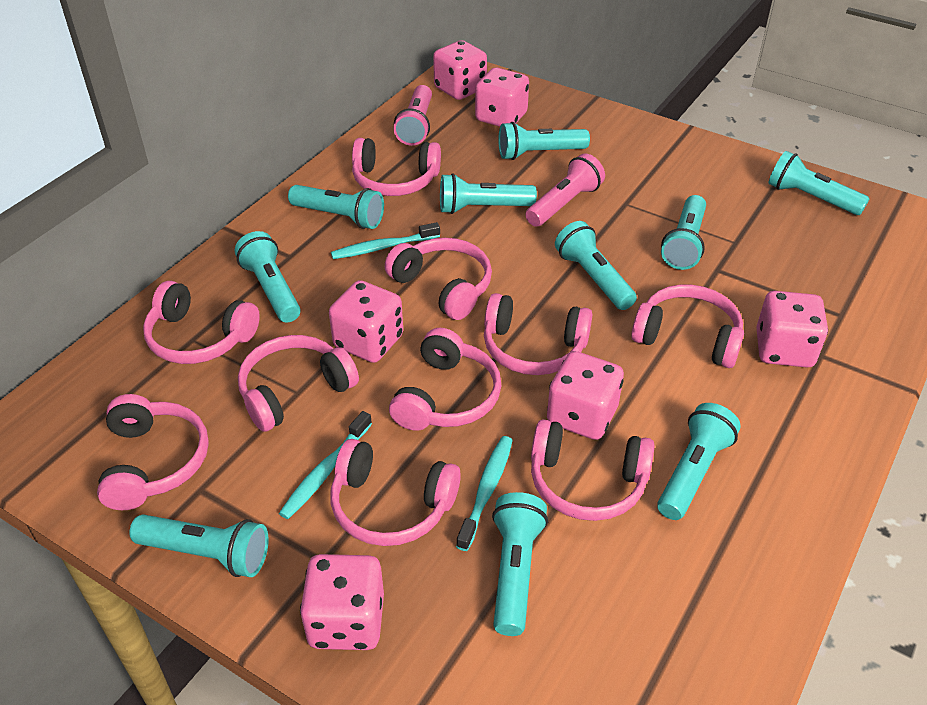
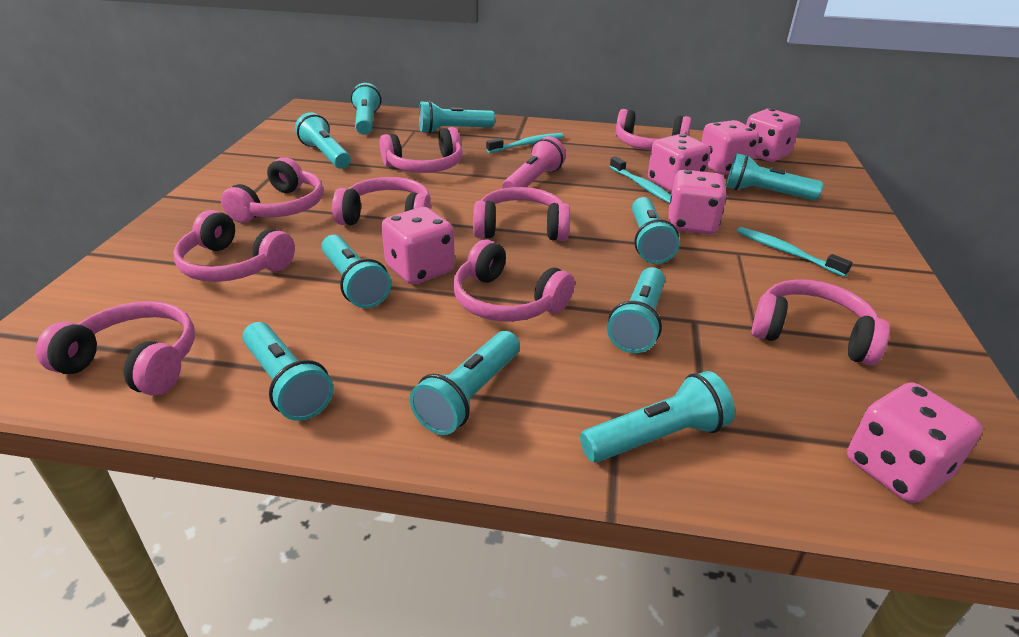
pink flashlight: 2 -> 1
pink headphones: 10 -> 9

